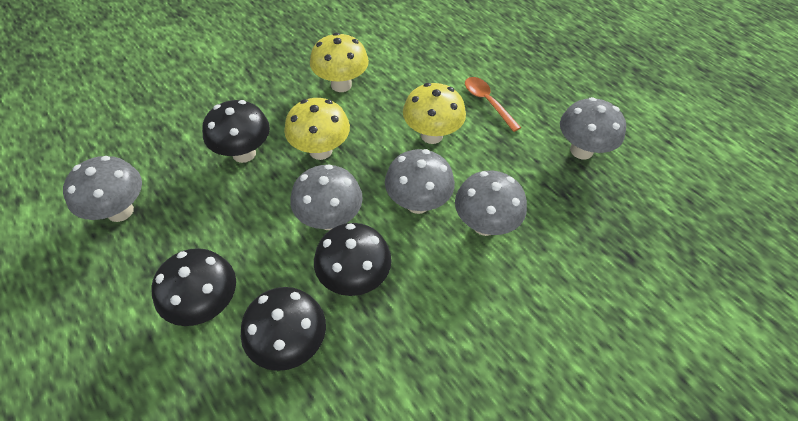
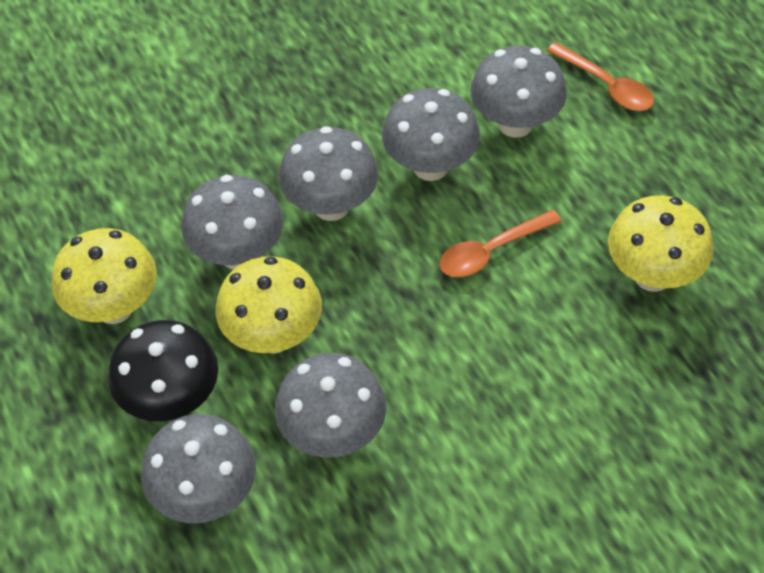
black mushroom: 4 -> 1
grey mushroom: 5 -> 6
orange spoon: 1 -> 2

